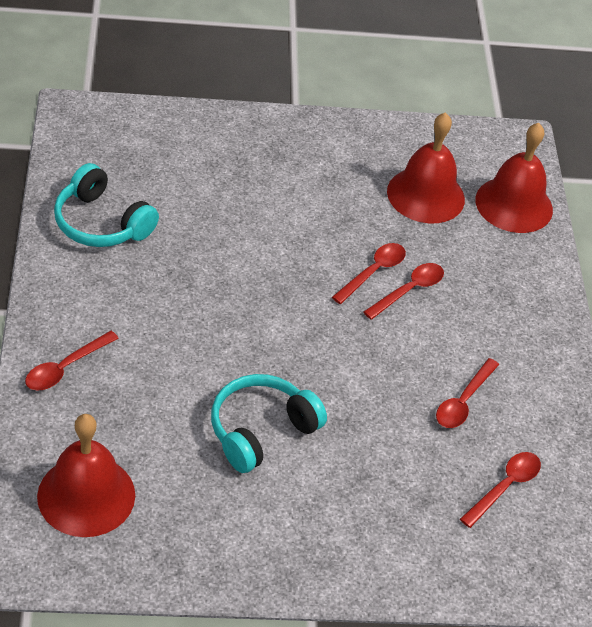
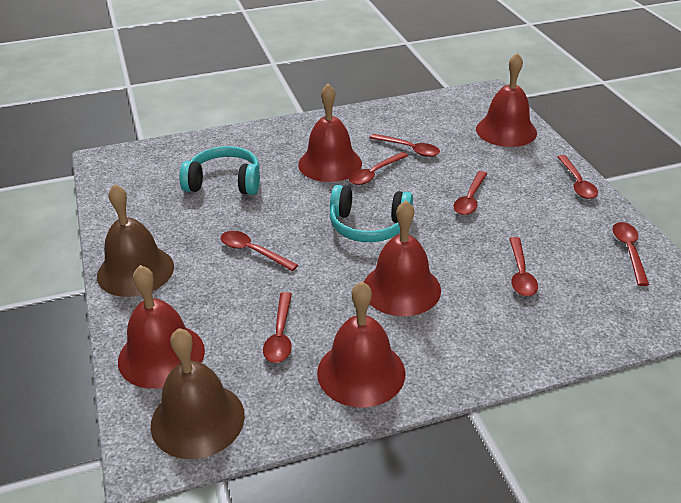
brown bell: 0 -> 2
red bell: 3 -> 5
red spoon: 5 -> 8

